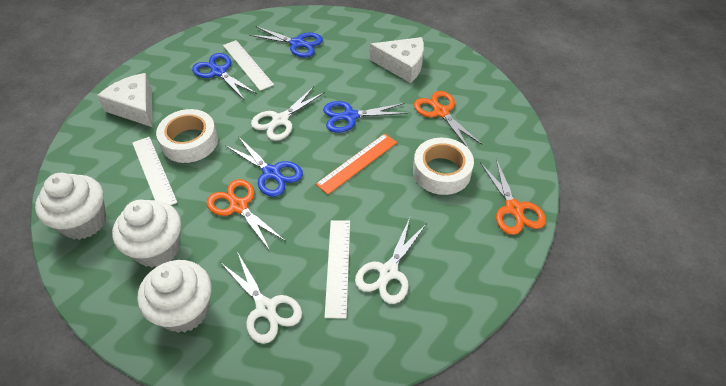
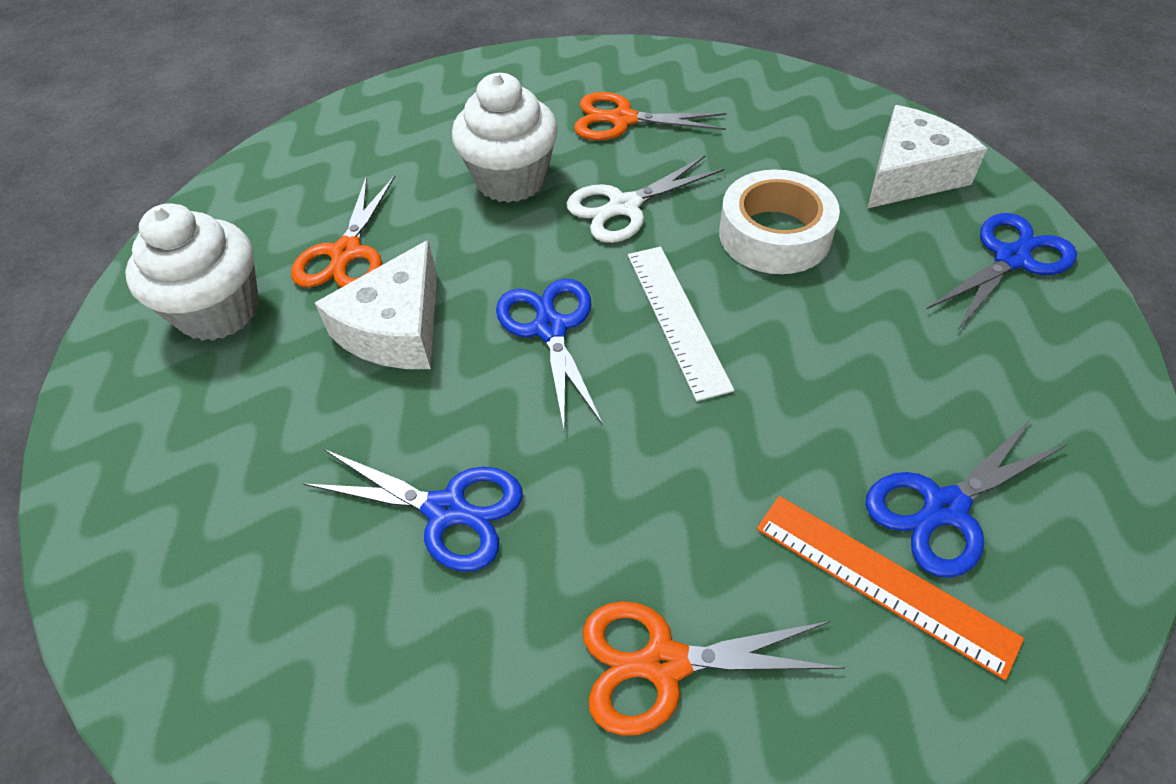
white cupcake: 3 -> 2
white ruler: 3 -> 1
white scissors: 3 -> 1
white tape: 2 -> 1

